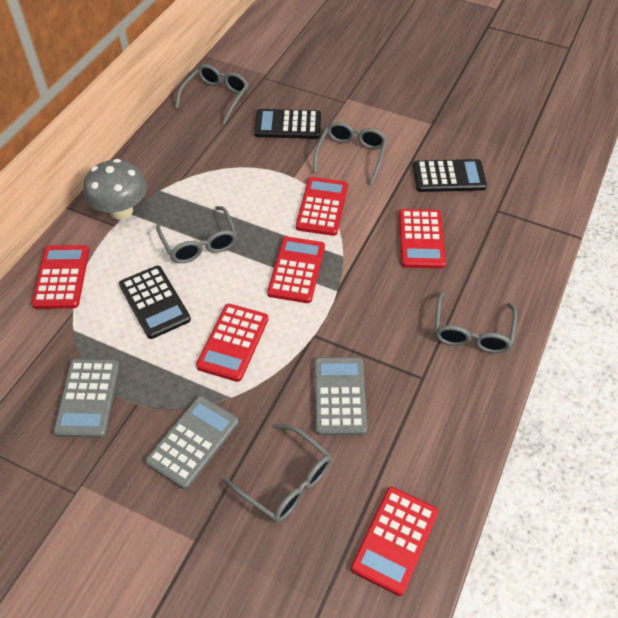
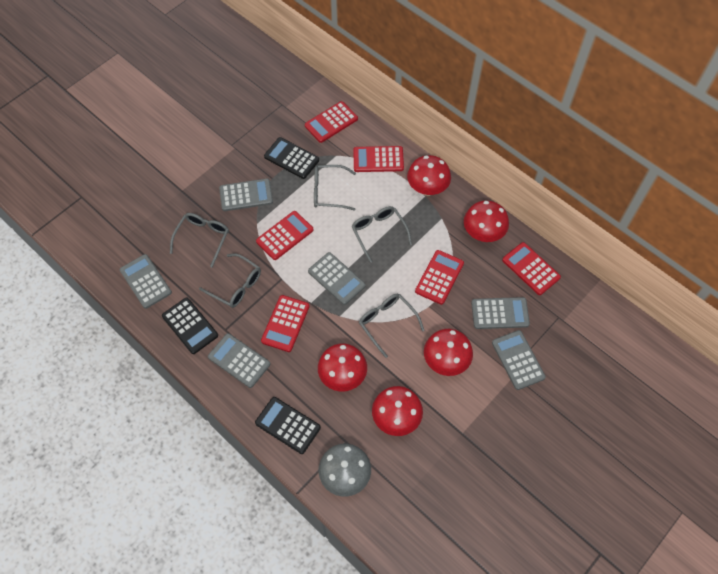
grey calculator: 3 -> 6
red mushroom: 0 -> 5

